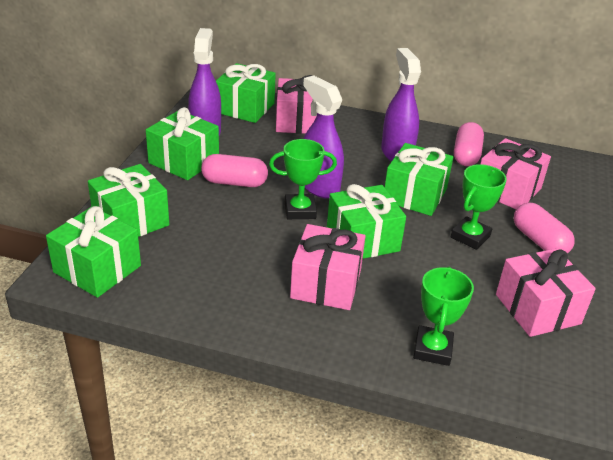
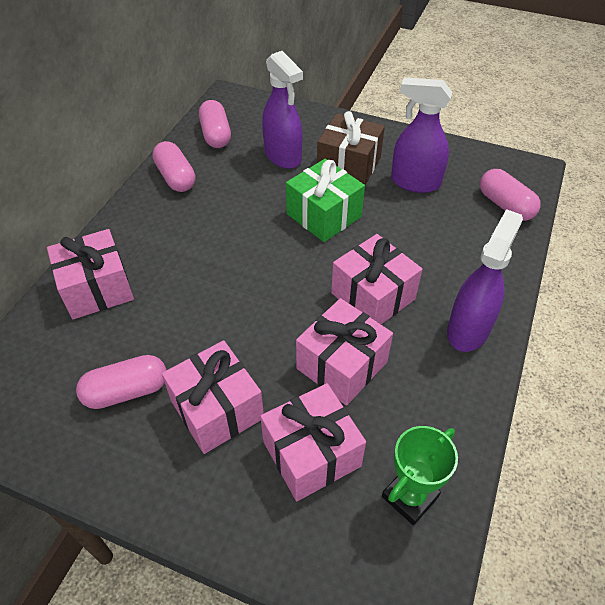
brown gift: 0 -> 1
green gift: 6 -> 1
green trophy: 3 -> 1
pink capsule: 3 -> 4
pink gift: 4 -> 5

